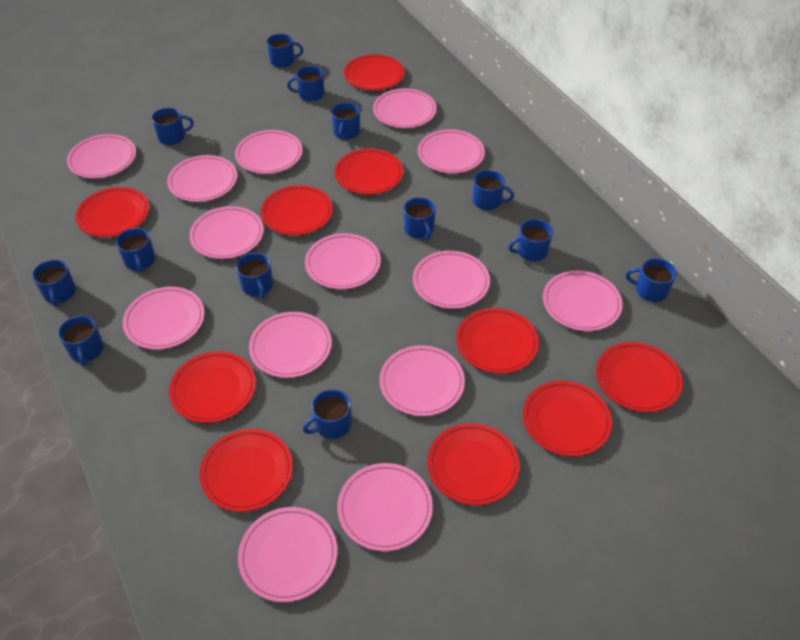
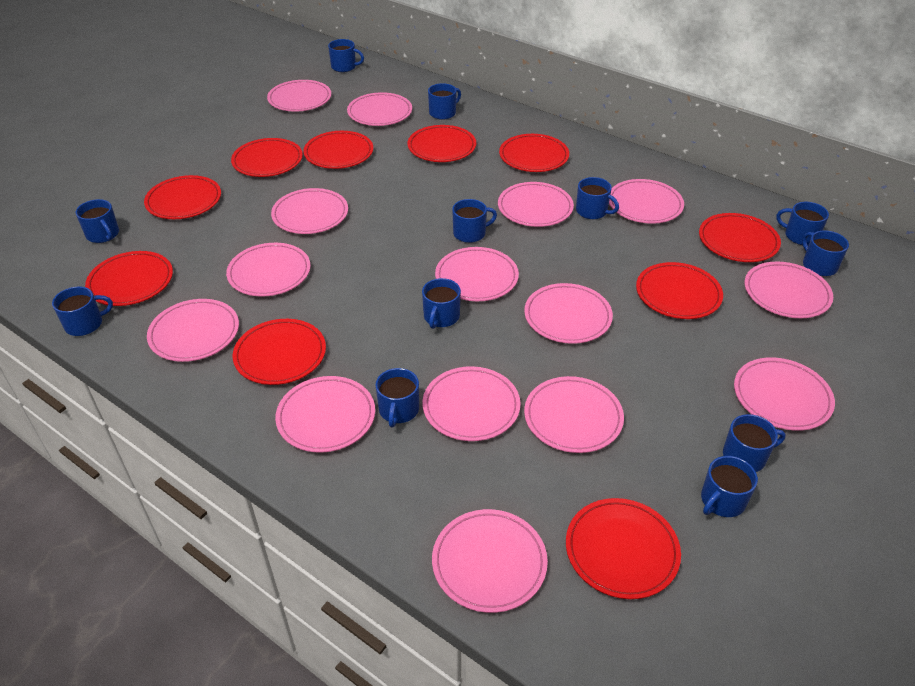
blue mug: 13 -> 12
pink plate: 14 -> 15

